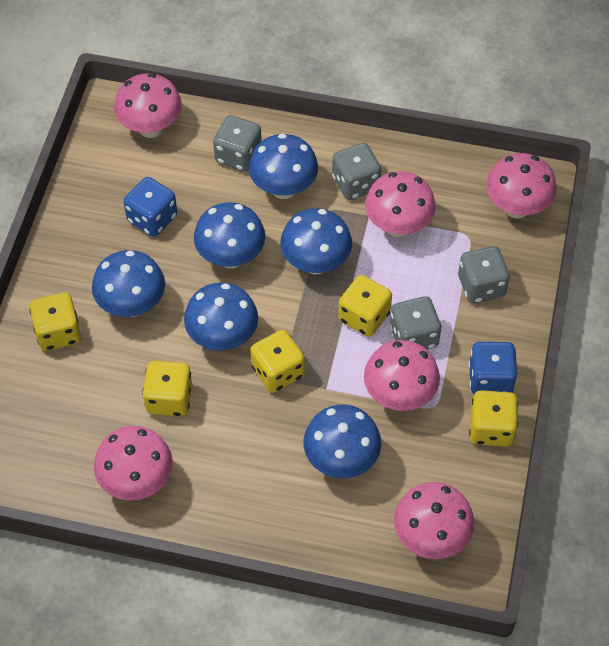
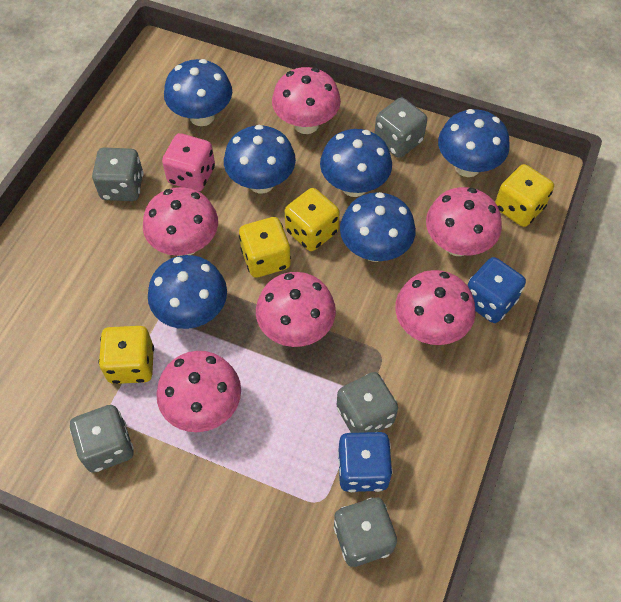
grey dice: 4 -> 5
pink dice: 0 -> 1
yellow dice: 5 -> 4

